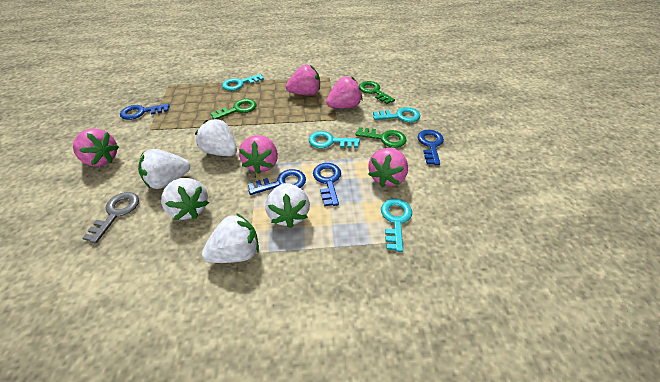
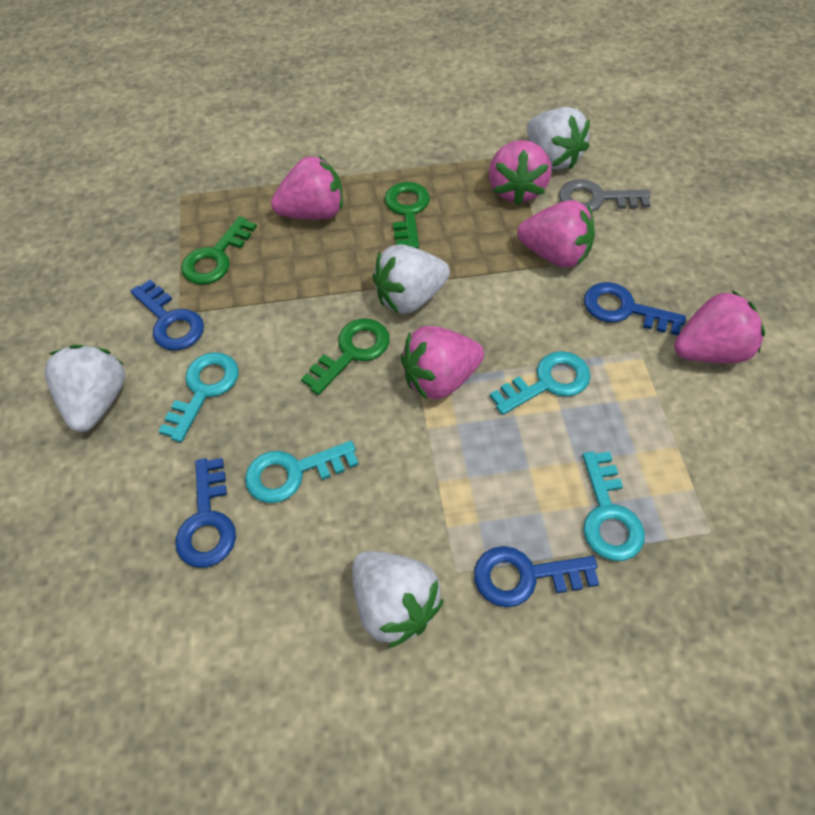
white strawberry: 5 -> 4

